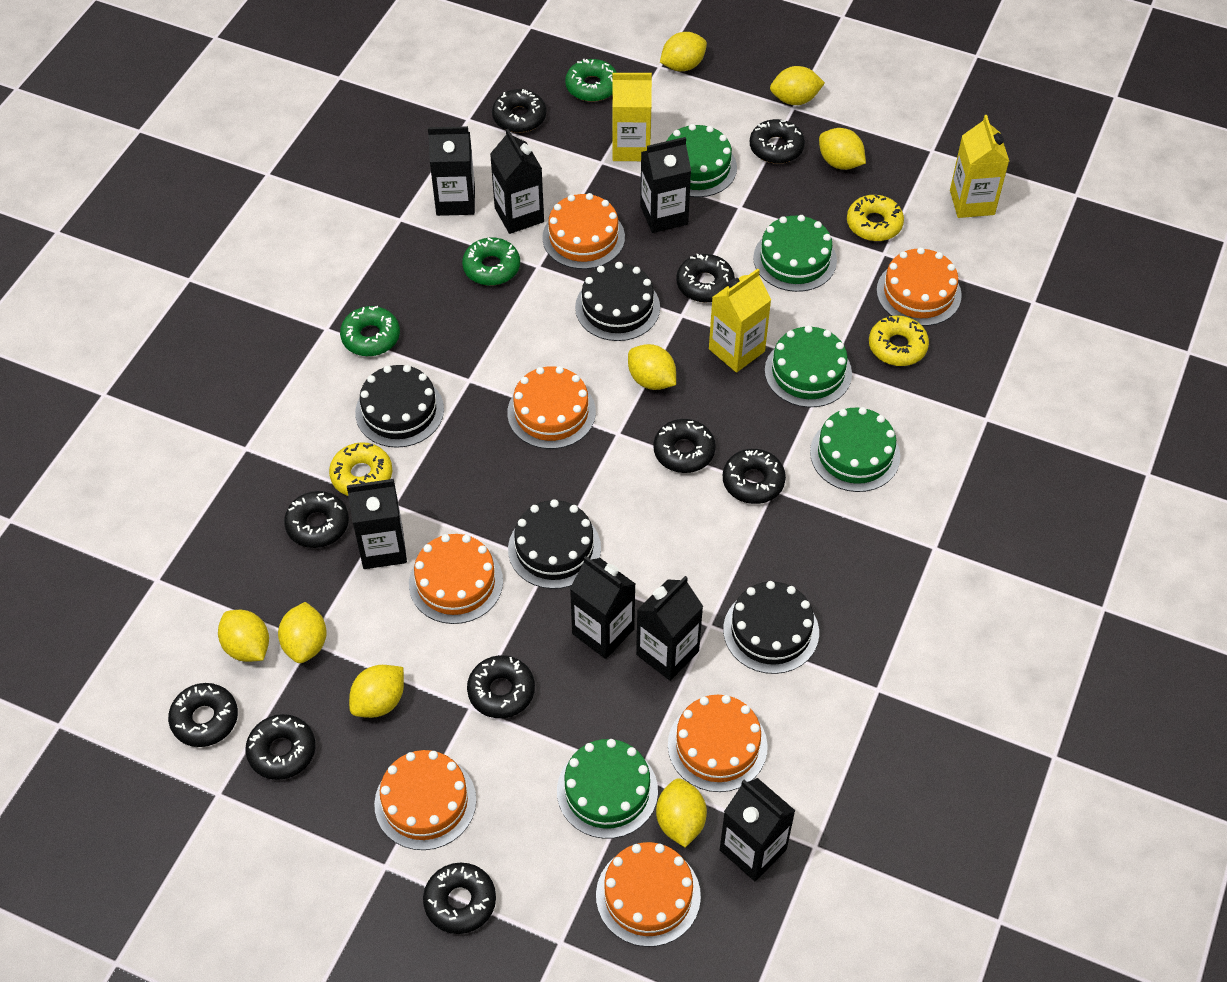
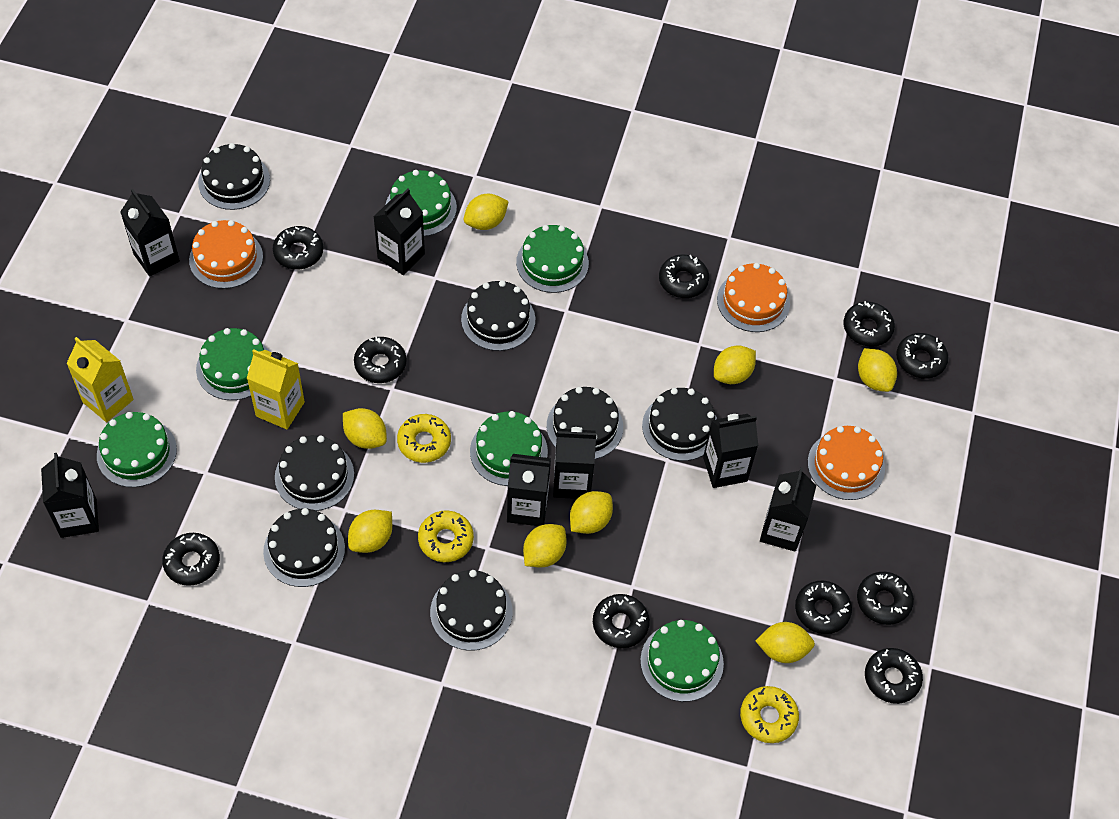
black cake: 4 -> 7
green cake: 5 -> 6
green donut: 3 -> 0
orange cake: 7 -> 3
yellow carton: 3 -> 2

